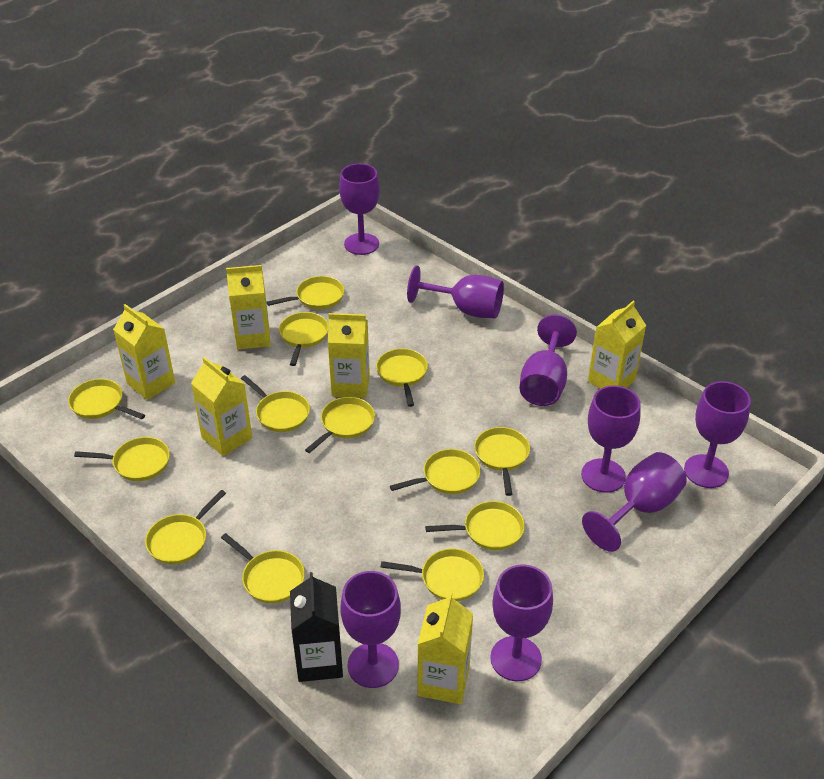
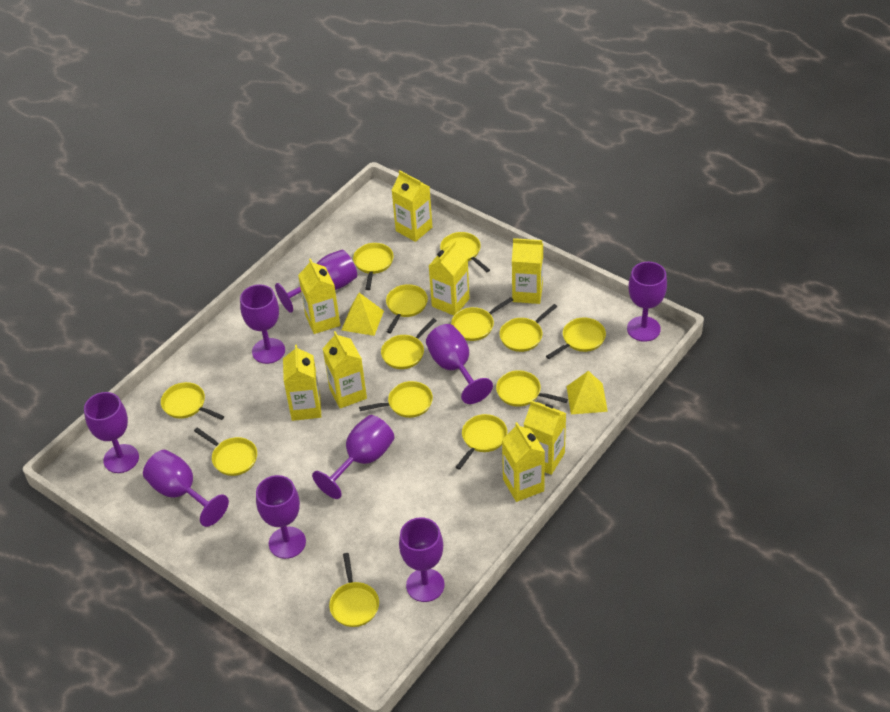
black carton: 1 -> 0
purple goblet: 8 -> 9
yellow carton: 6 -> 8
yellow pyramid: 0 -> 2

